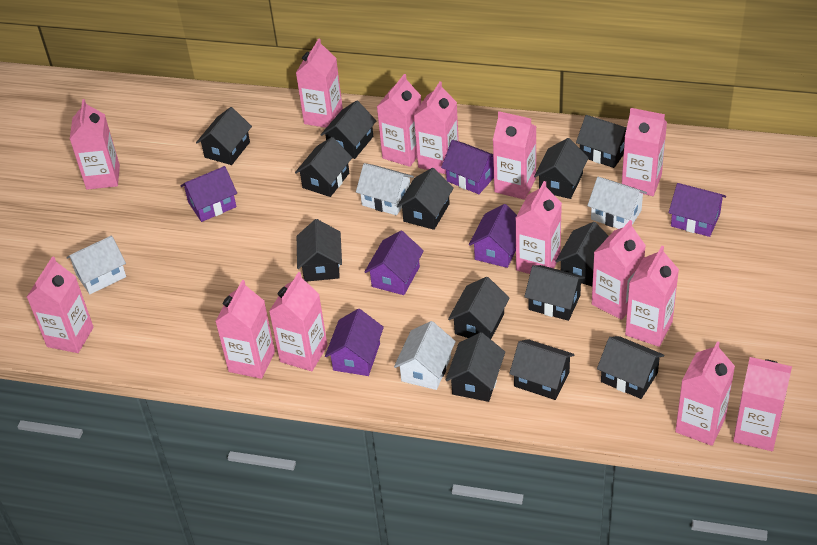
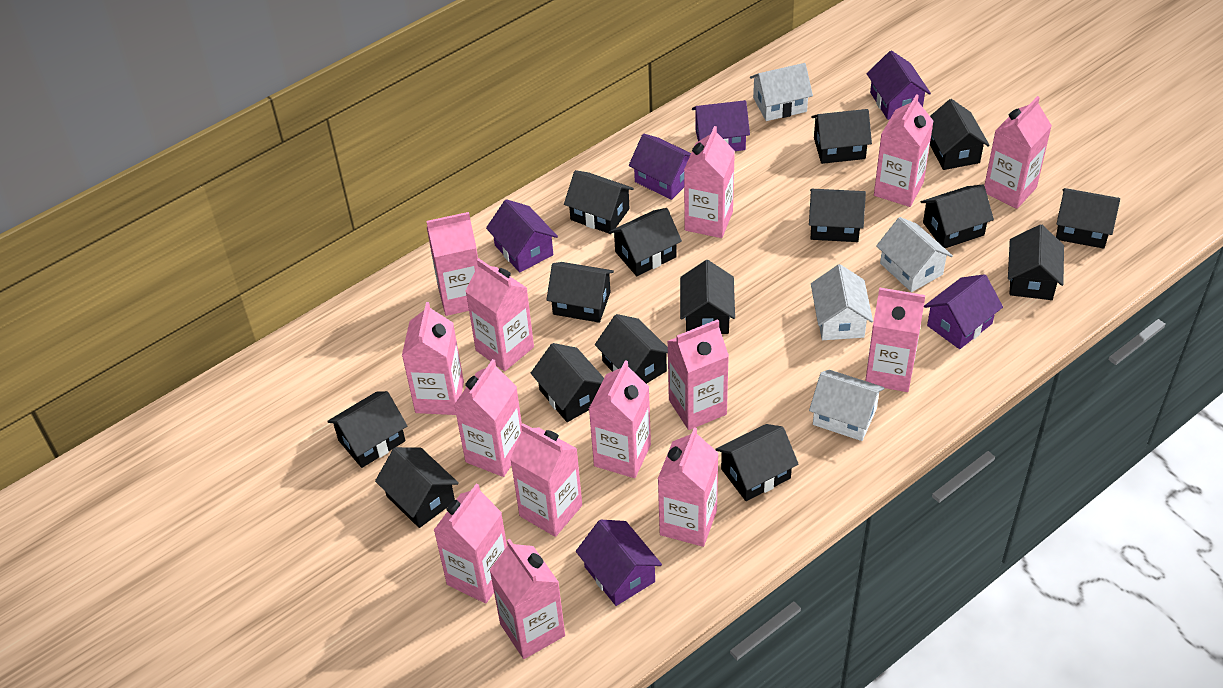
black house: 13 -> 15

